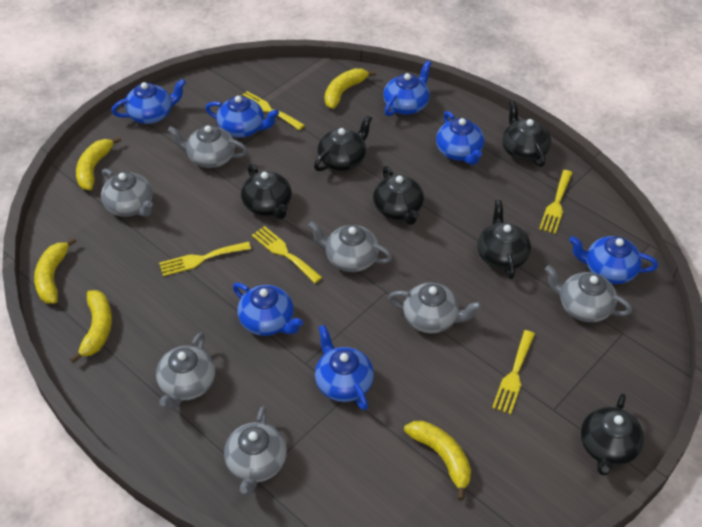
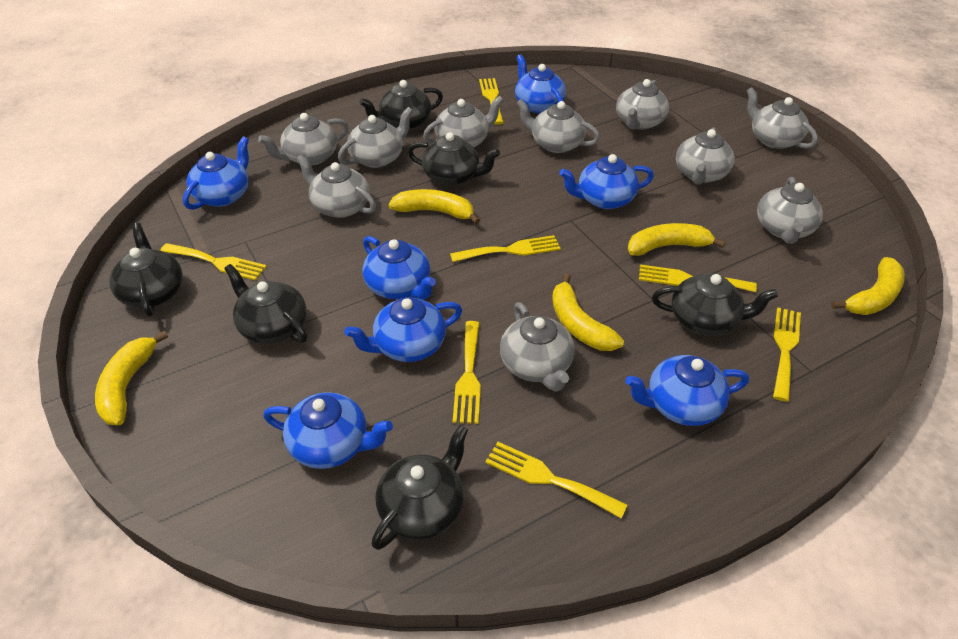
grey teapot: 7 -> 10
yellow fork: 5 -> 7

